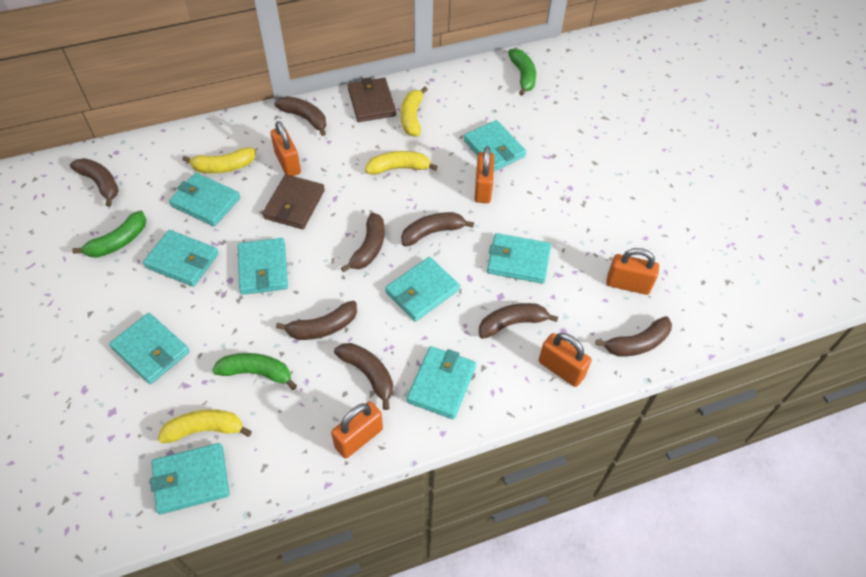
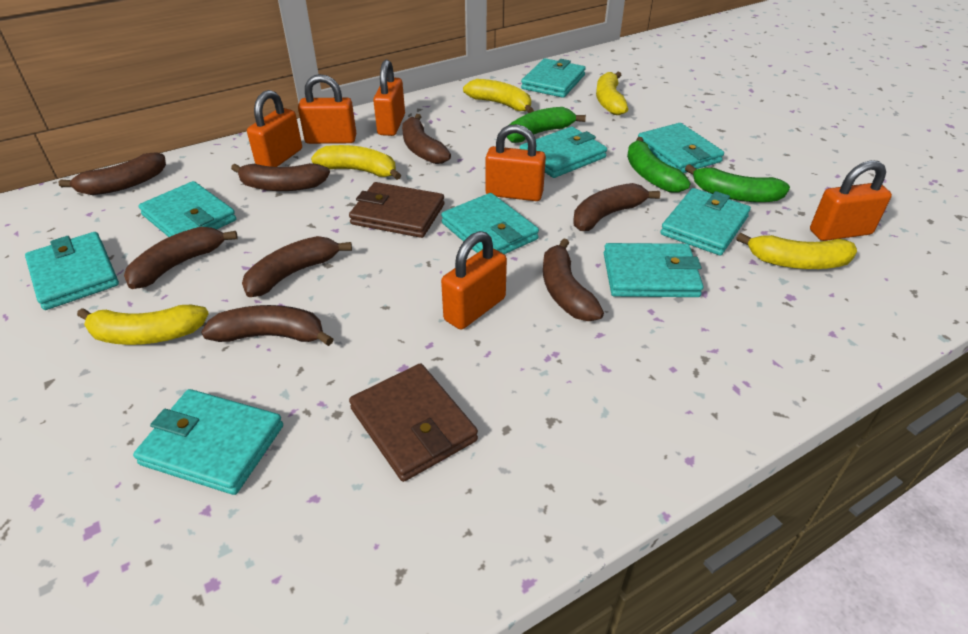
orange padlock: 5 -> 6
yellow banana: 4 -> 5

